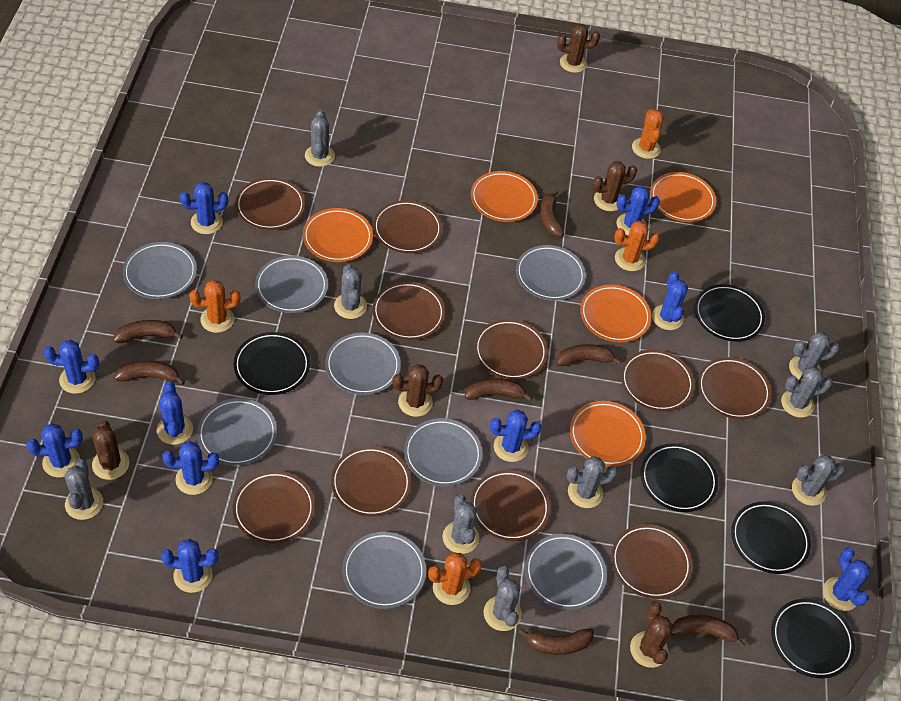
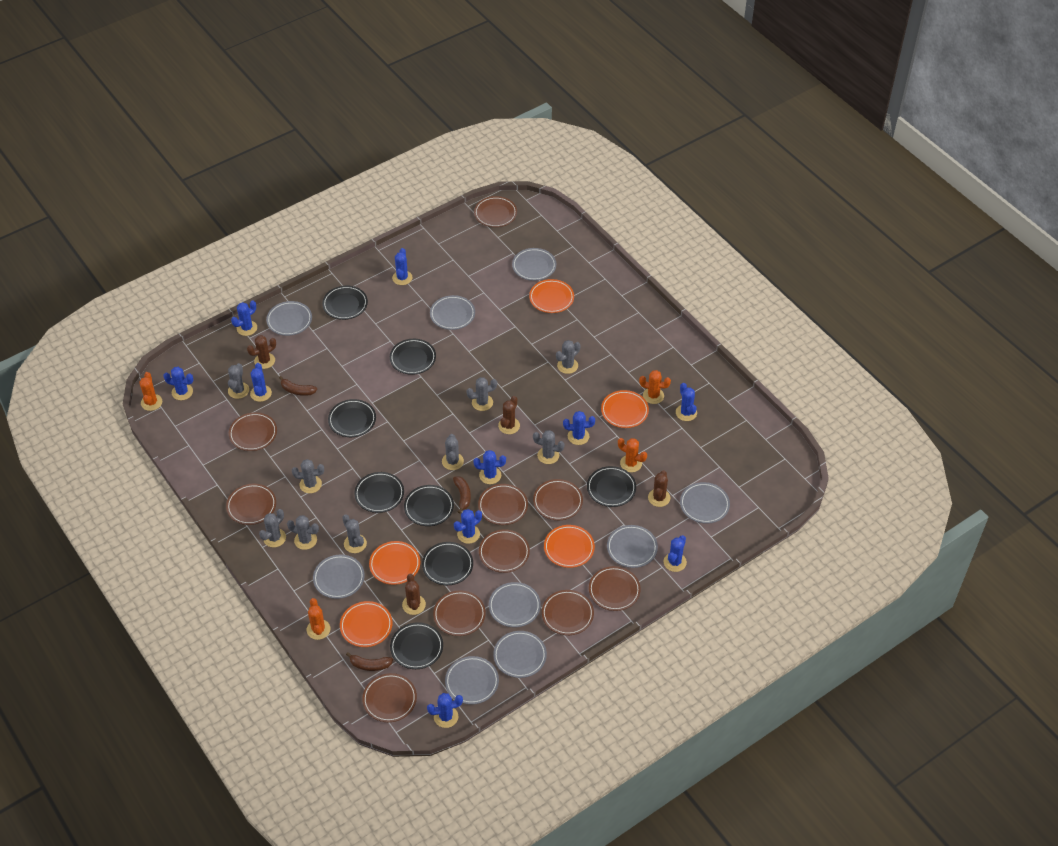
black plate: 5 -> 8
brown banana: 7 -> 3
brown cactus: 5 -> 4
grey plate: 8 -> 9

